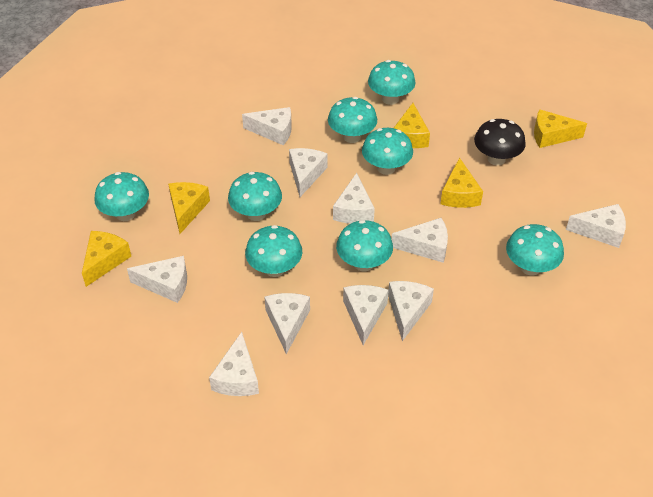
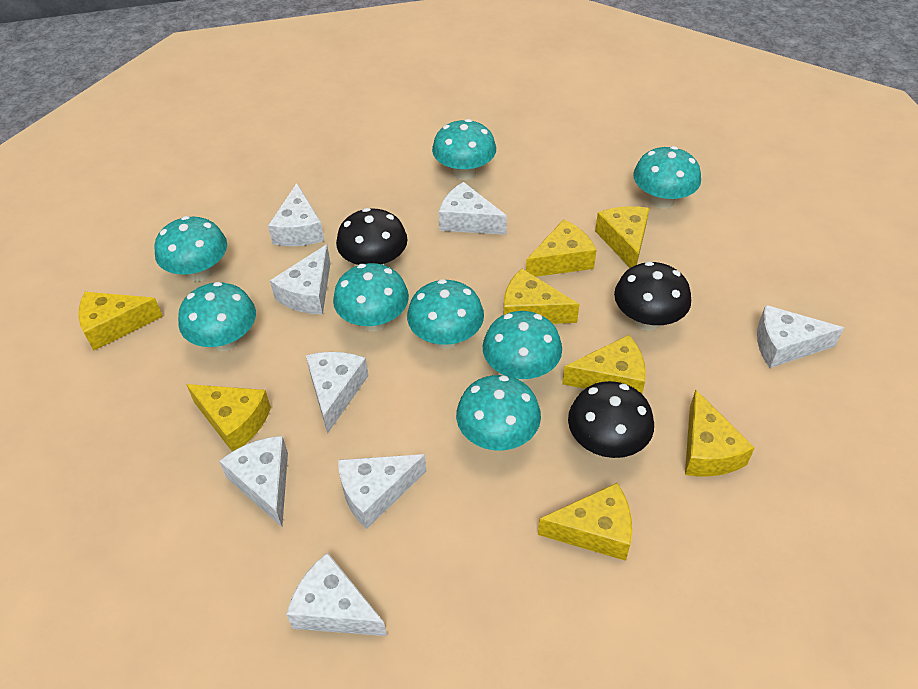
black mushroom: 1 -> 3
white cheese: 10 -> 8
yellow cheese: 5 -> 8

